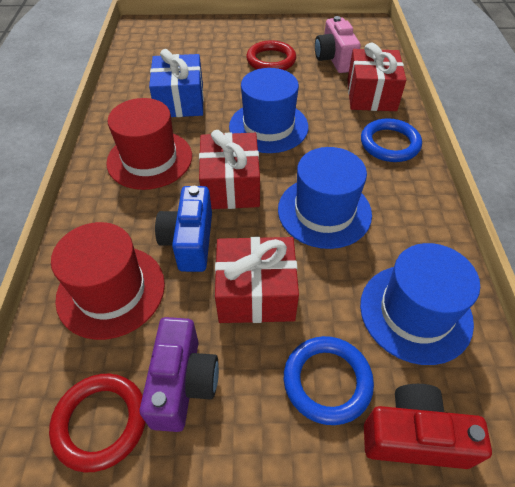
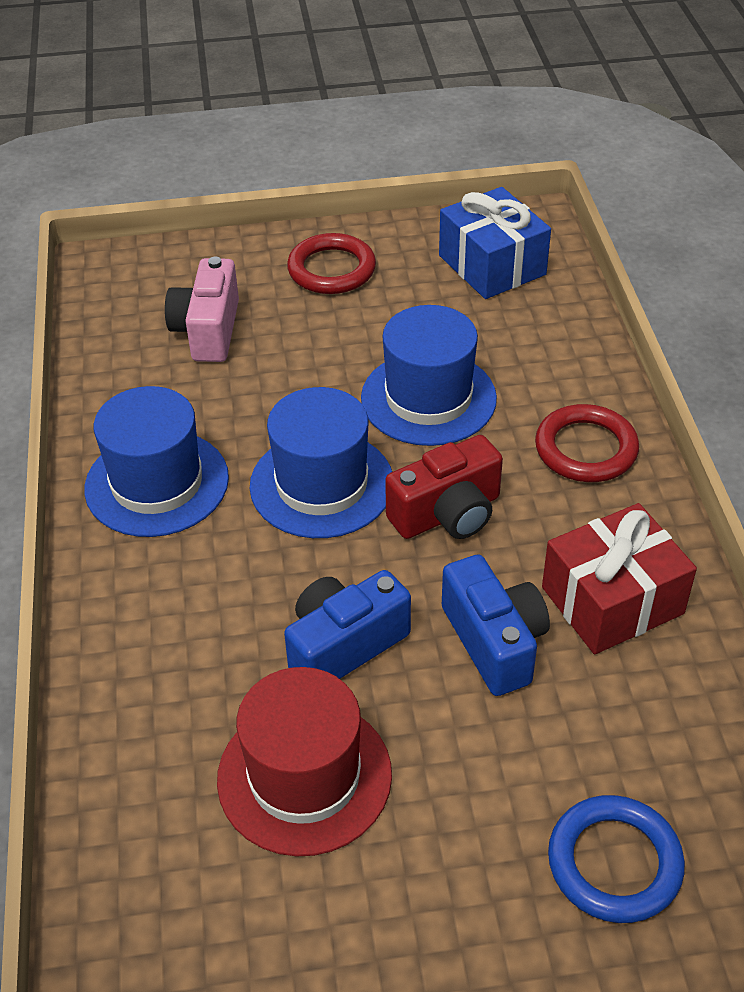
blue camera: 1 -> 2
blue ring: 2 -> 1
purple camera: 1 -> 0
red gift: 3 -> 1
red hat: 2 -> 1

